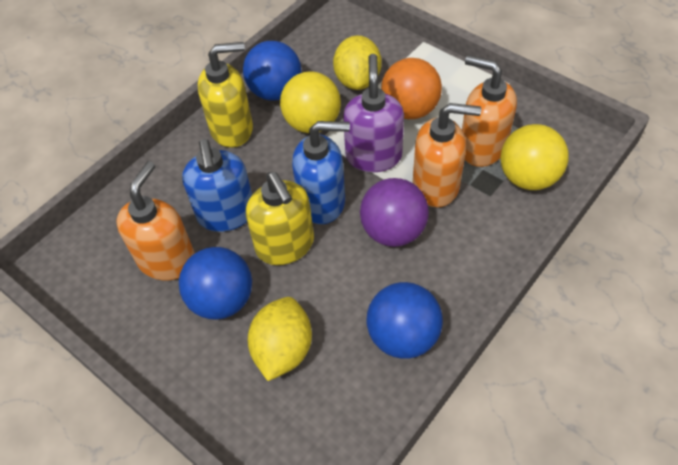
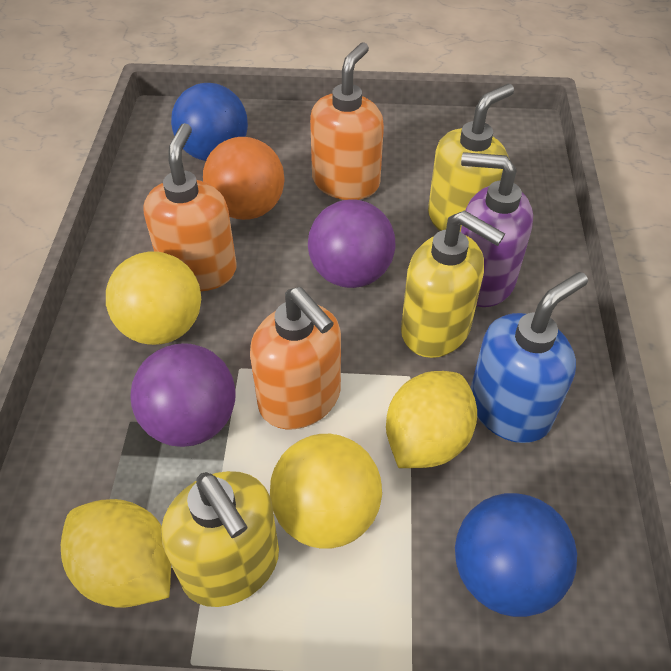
blue ball: 3 -> 2
blue soap dispenser: 2 -> 1
purple ball: 1 -> 2
yellow soap dispenser: 2 -> 3

